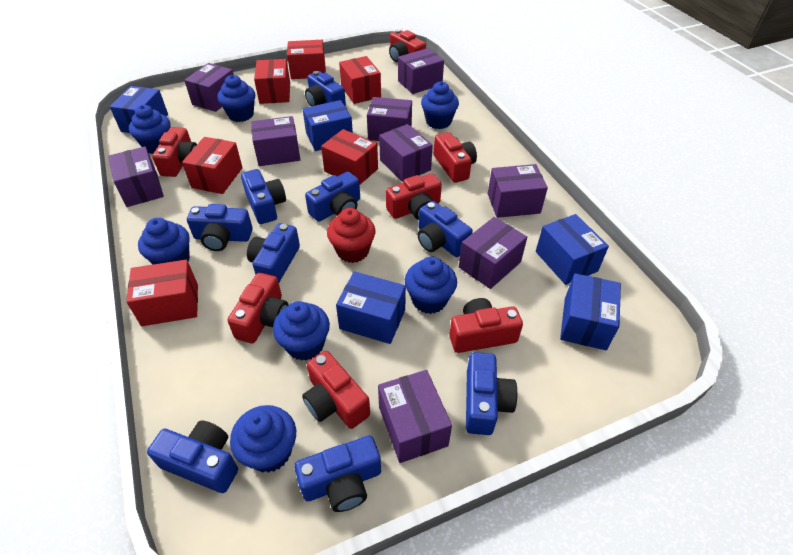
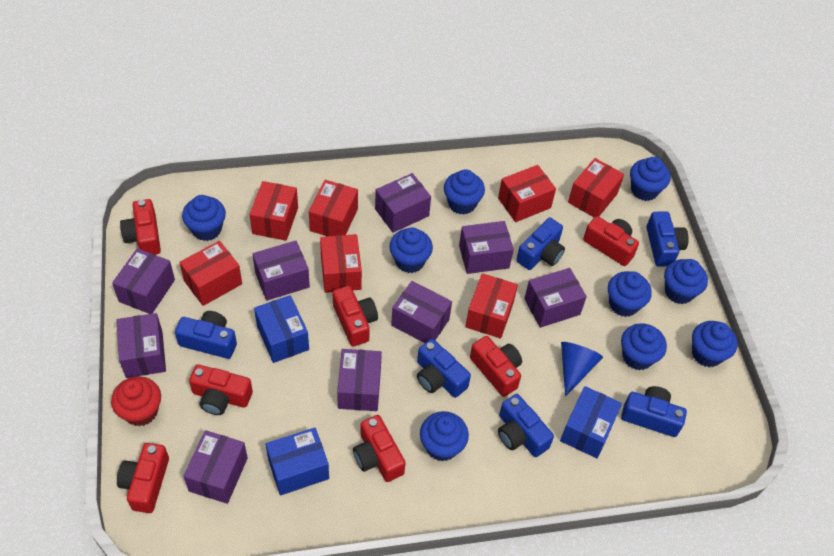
blue box: 5 -> 3
blue camera: 9 -> 6
blue cone: 0 -> 1
blue cupcake: 7 -> 9
red box: 6 -> 7

